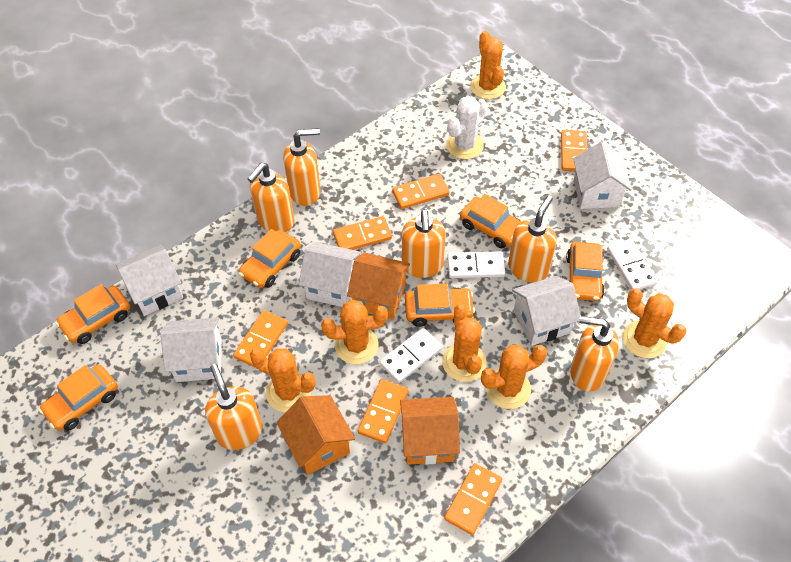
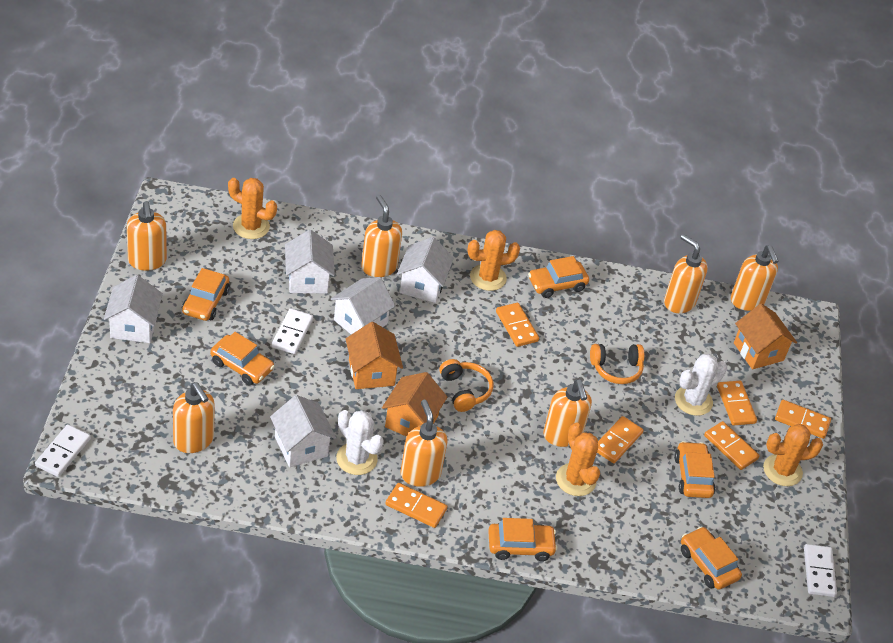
orange cactus: 6 -> 4
orange headphones: 0 -> 2
orange soap dispenser: 6 -> 7
white cactus: 1 -> 2

